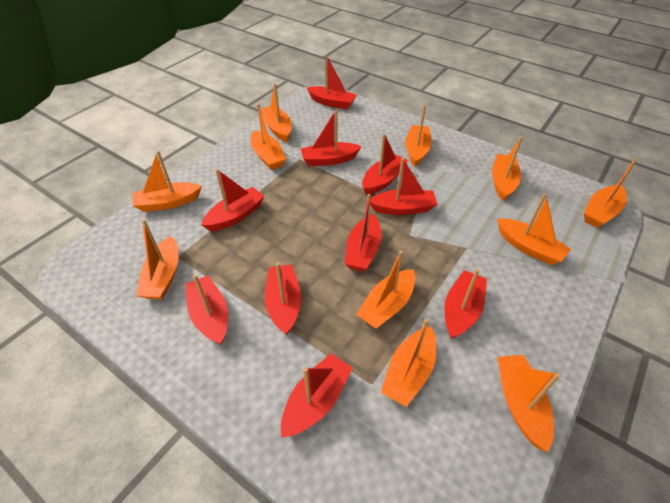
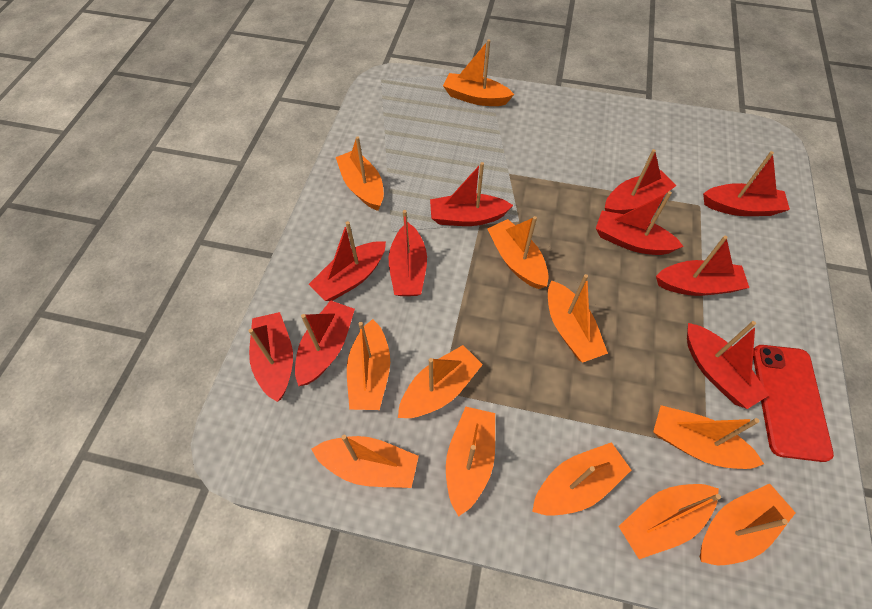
orange boat: 11 -> 12
red phone: 0 -> 1

